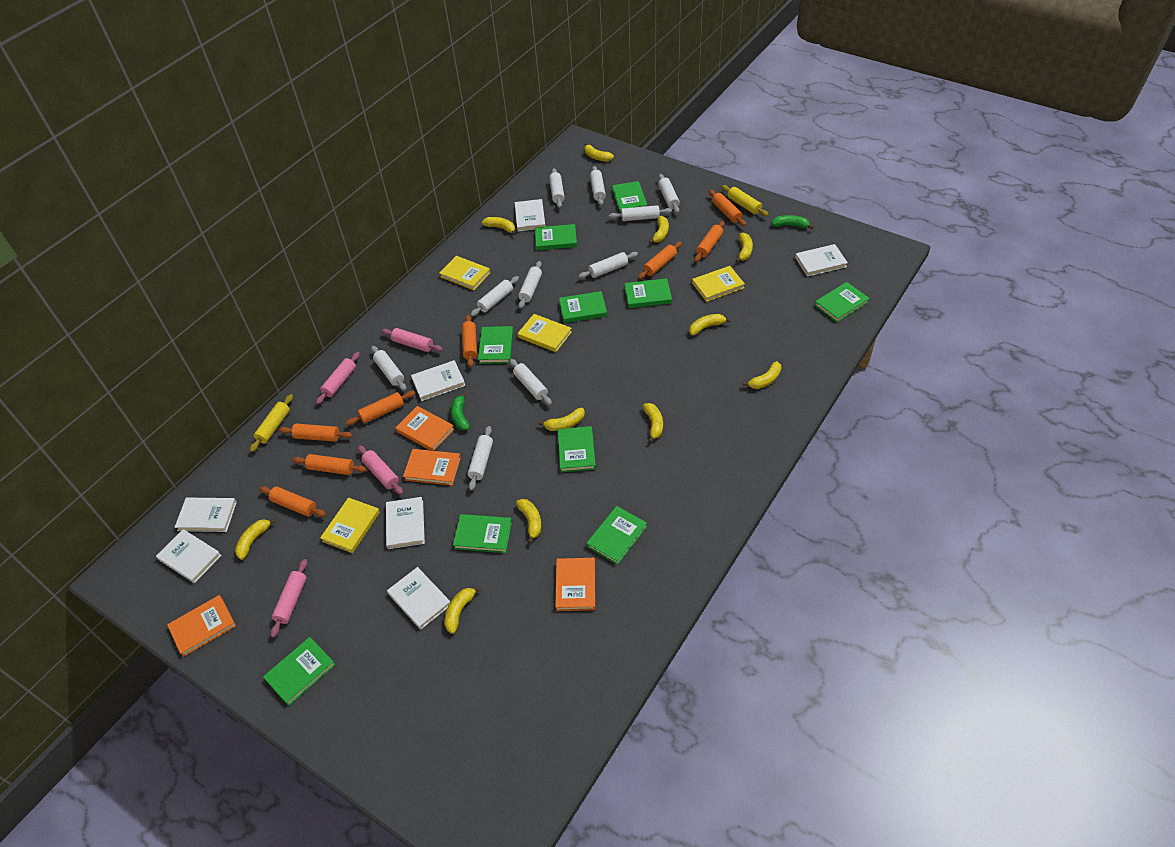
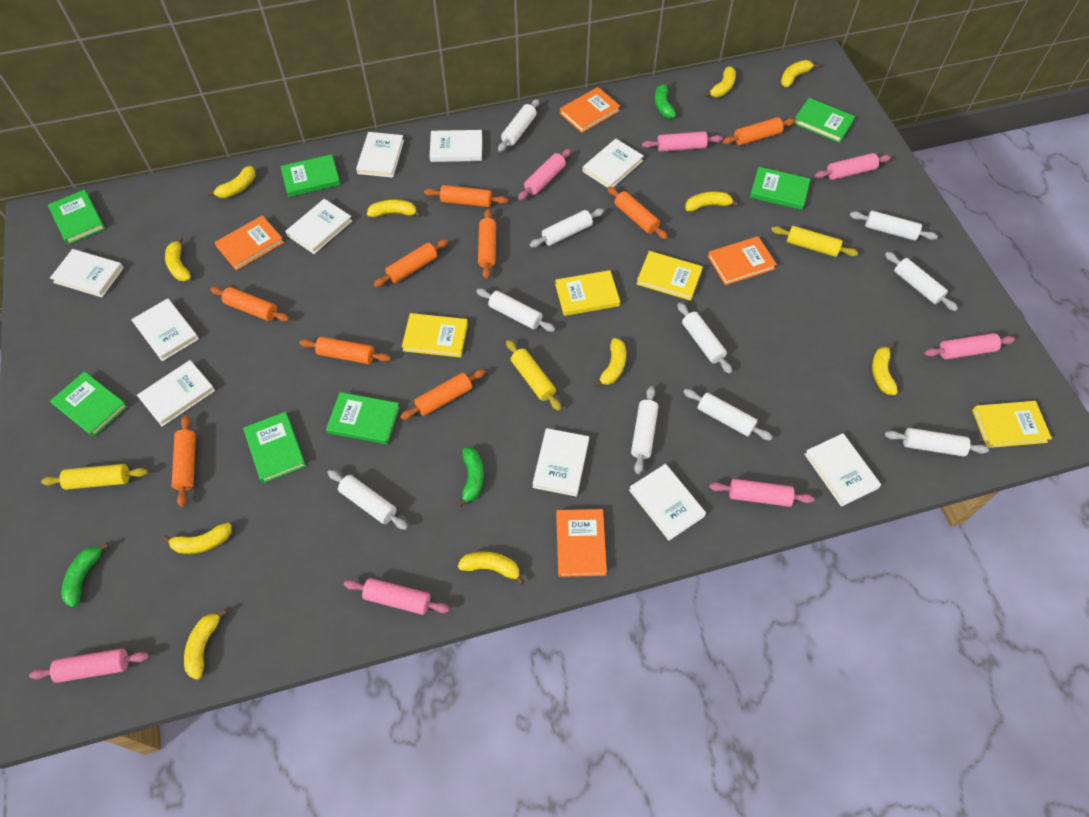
green banana: 2 -> 3
green book: 10 -> 7
orange rolling pin: 8 -> 9
pink rolling pin: 4 -> 7
white book: 7 -> 10
yellow rolling pin: 2 -> 3

